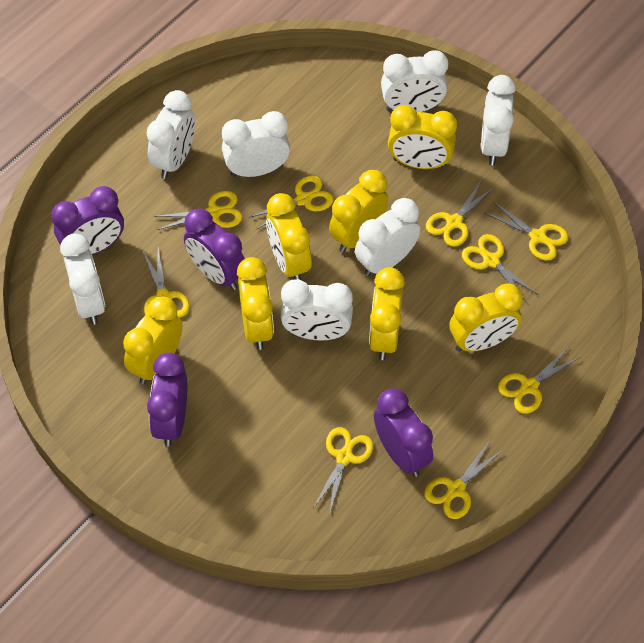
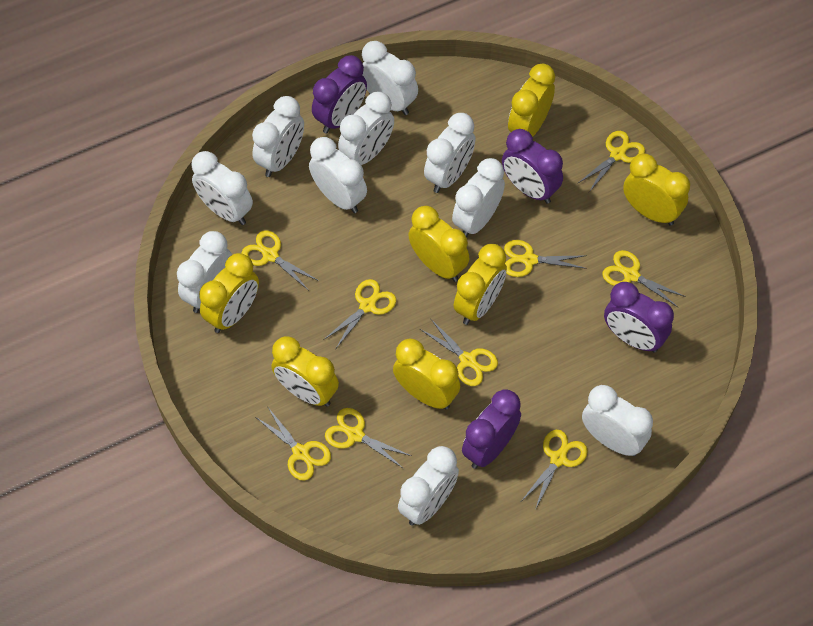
white clock: 7 -> 10

